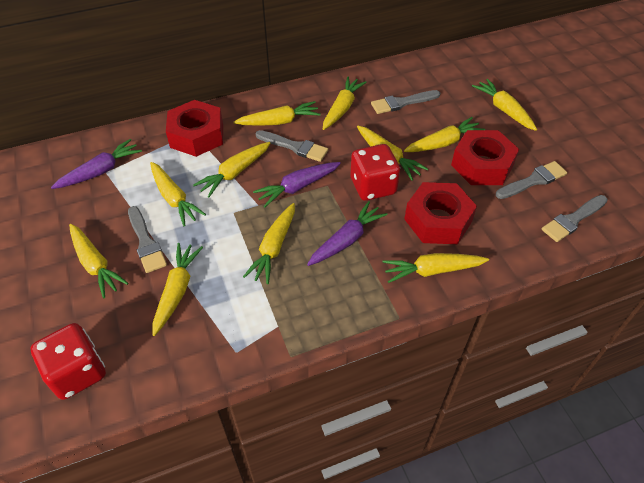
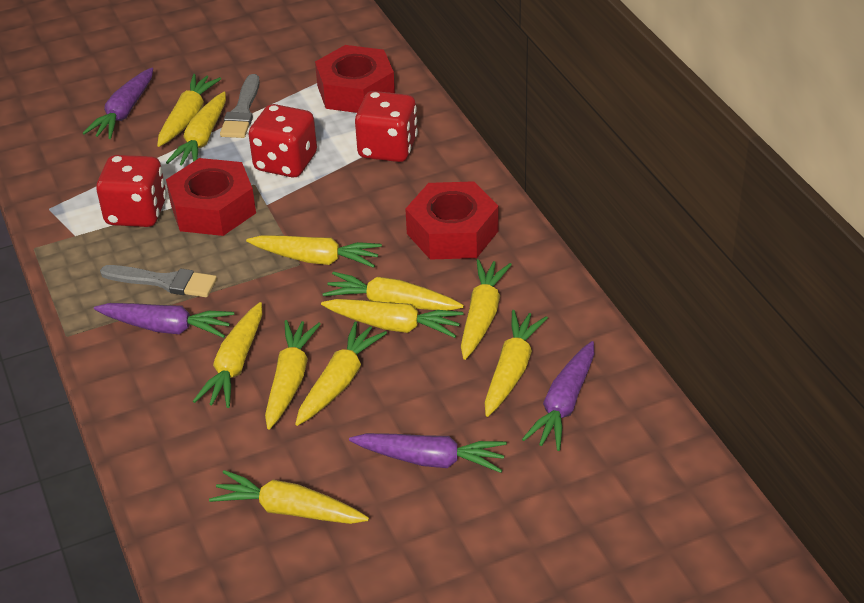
grey brush: 5 -> 2
purple carrot: 3 -> 4
red dice: 2 -> 3

